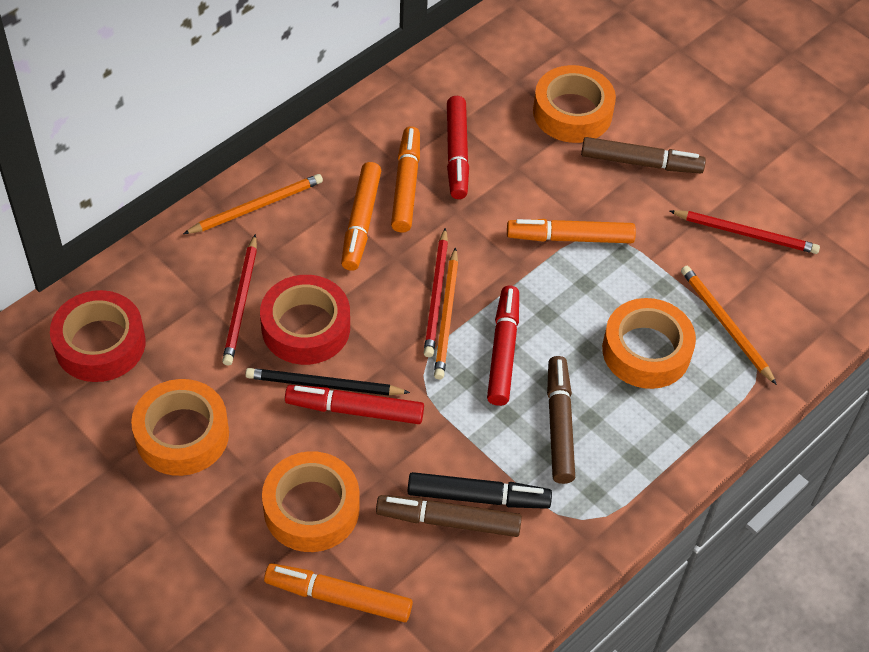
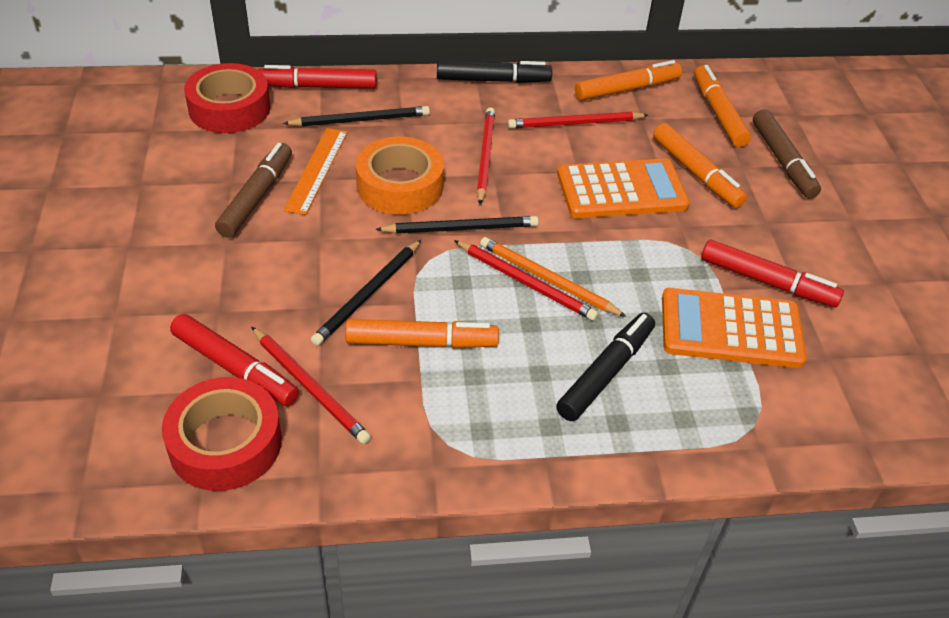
black marker: 1 -> 2
black pencil: 1 -> 3
brown marker: 3 -> 2
orange calculator: 0 -> 2
orange pencil: 3 -> 1
orange ruler: 0 -> 1
orange tape: 4 -> 1
red pencil: 3 -> 4

